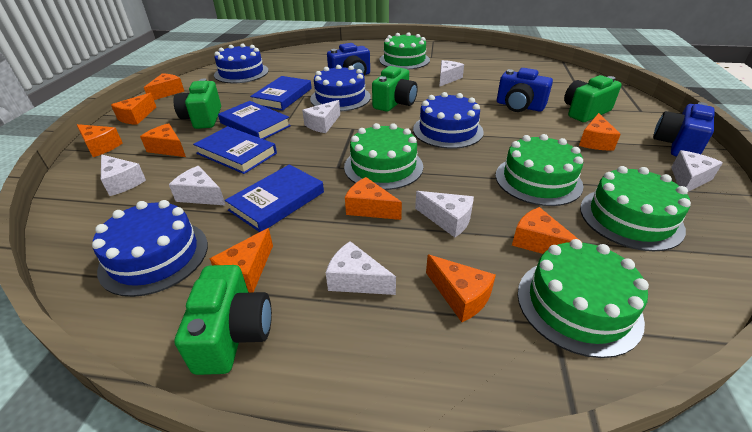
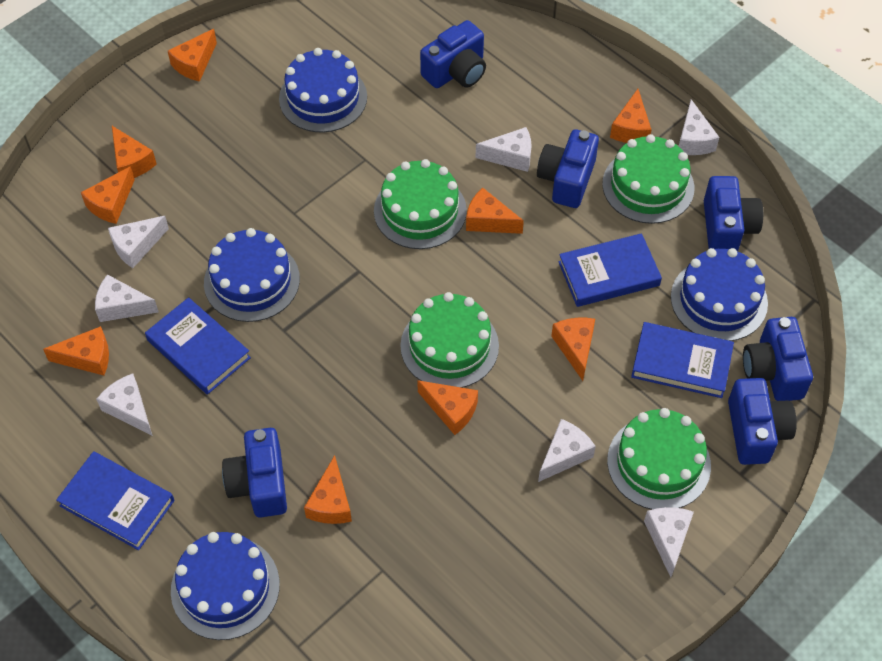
blue camera: 3 -> 6
green cake: 5 -> 4
green camera: 4 -> 0

